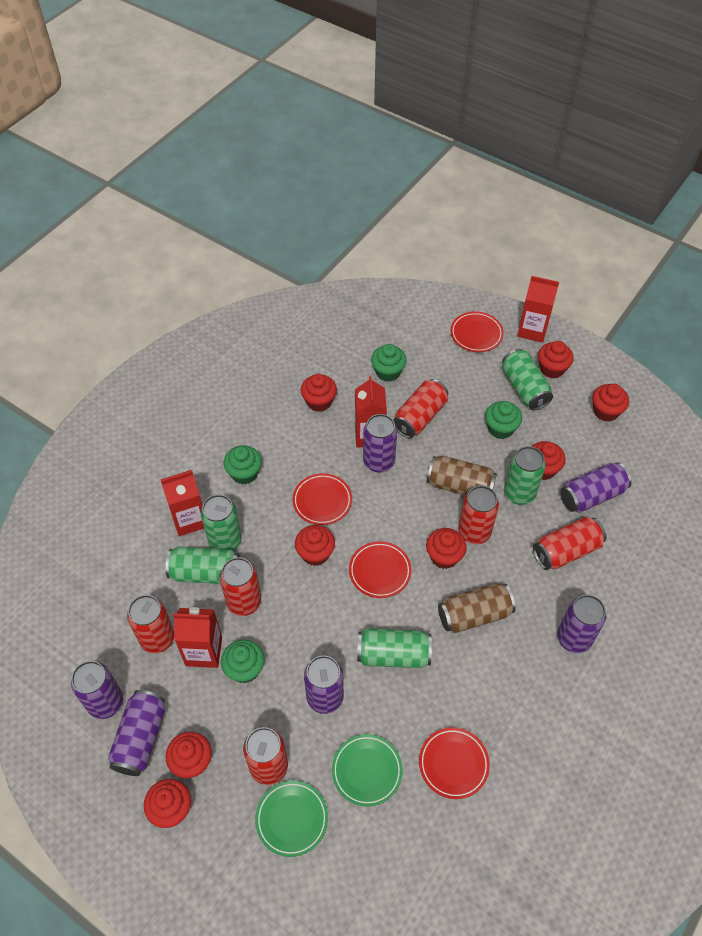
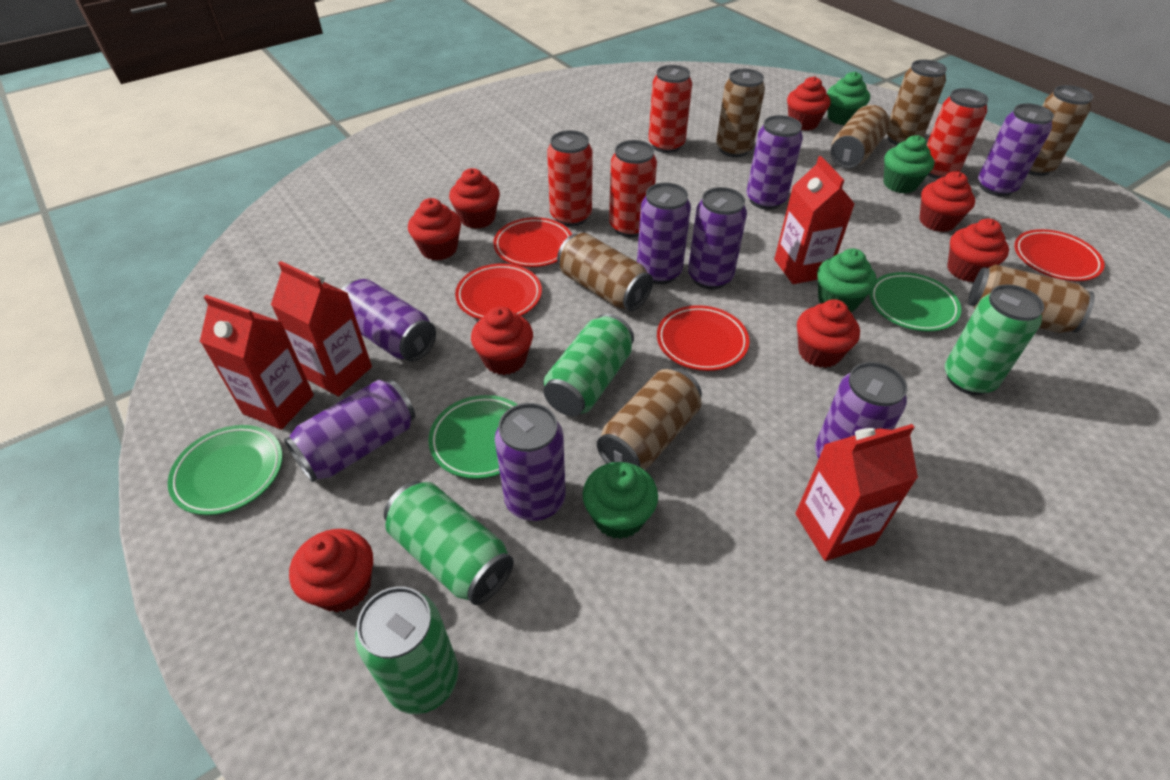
brown can: 2 -> 7
green can: 5 -> 4
green plate: 2 -> 3
purple can: 6 -> 8
red can: 6 -> 4

